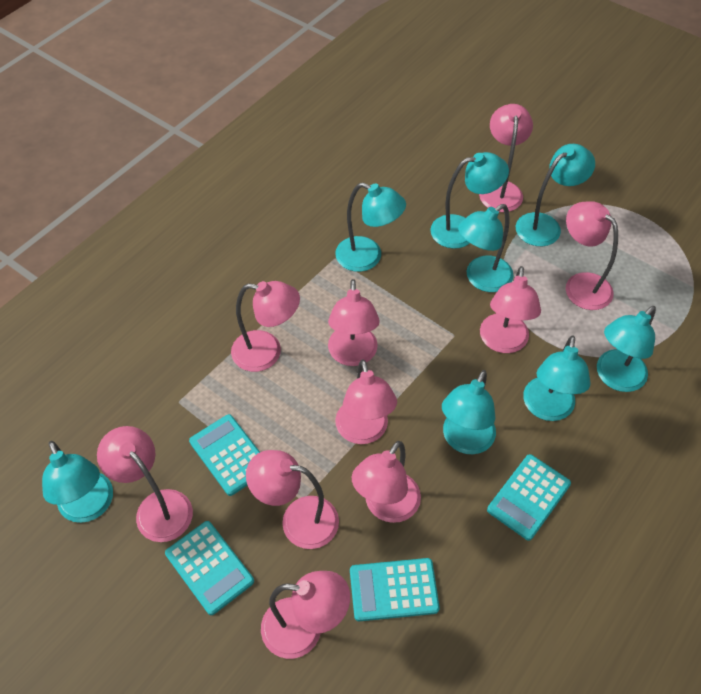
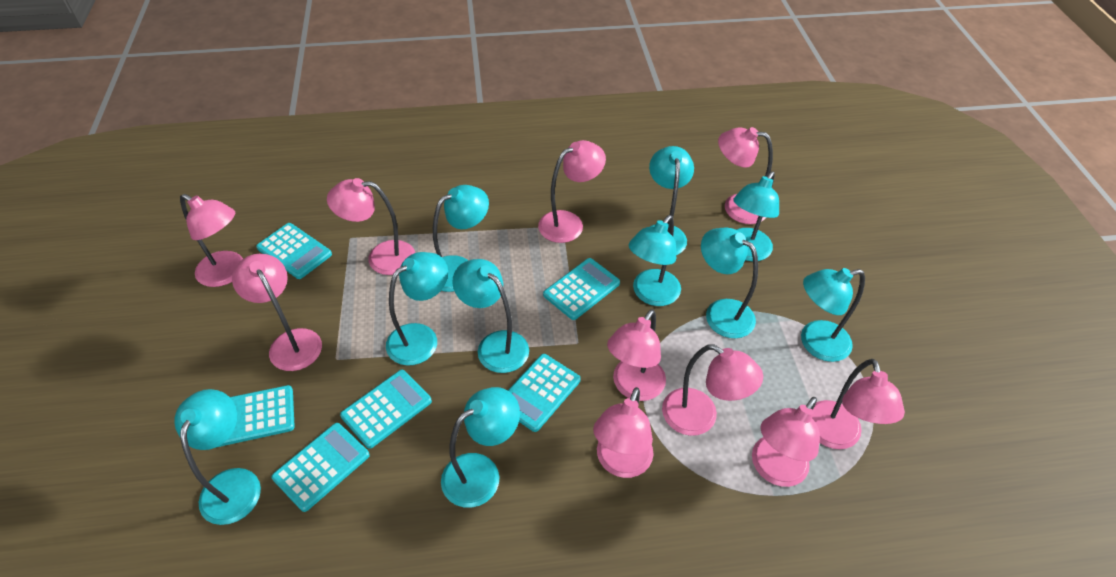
turquoise calculator: 4 -> 6
turquoise lamp: 8 -> 10

